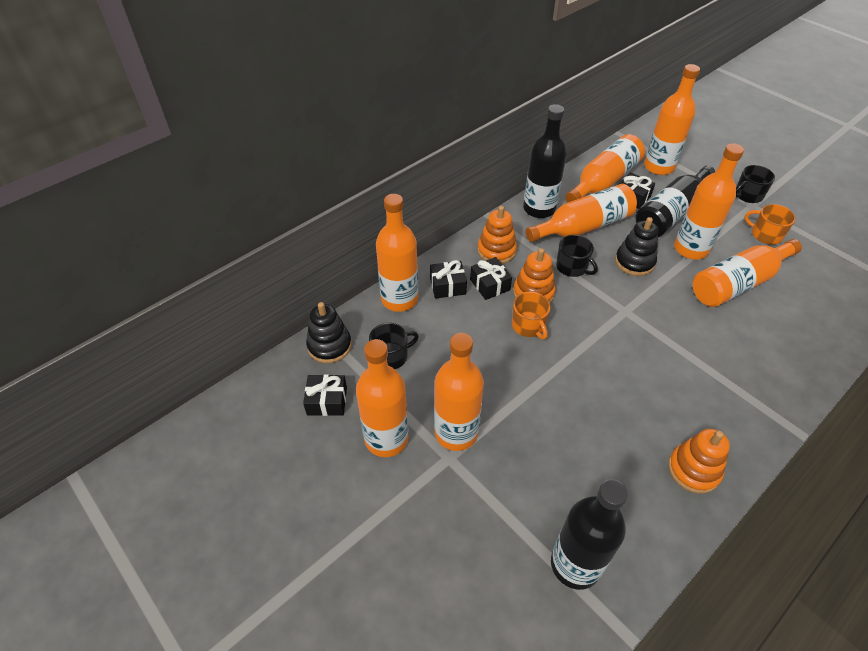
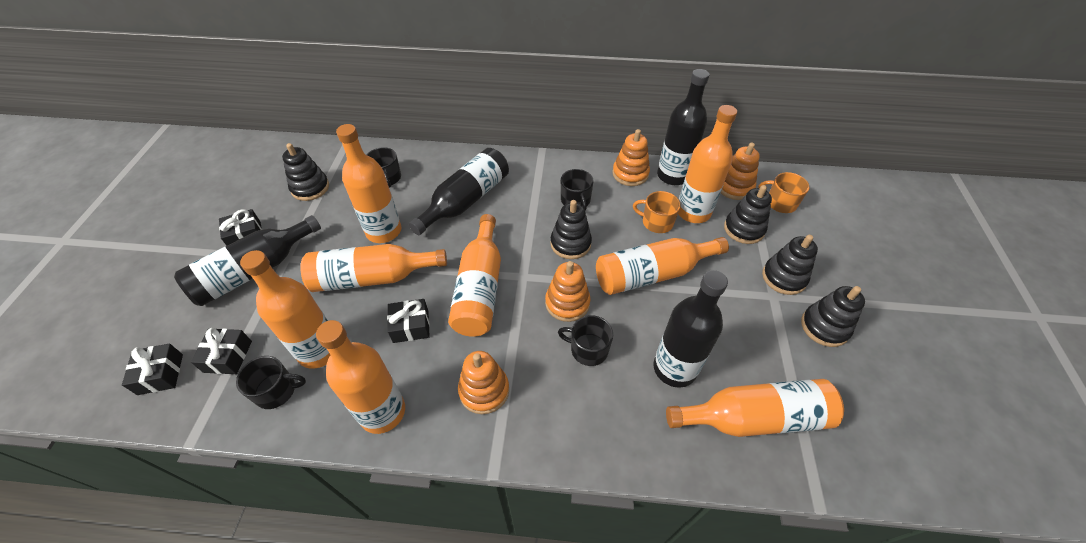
black bottle: 3 -> 4
black mug: 3 -> 4
black stacking toy: 2 -> 5
orange stacking toy: 3 -> 4

